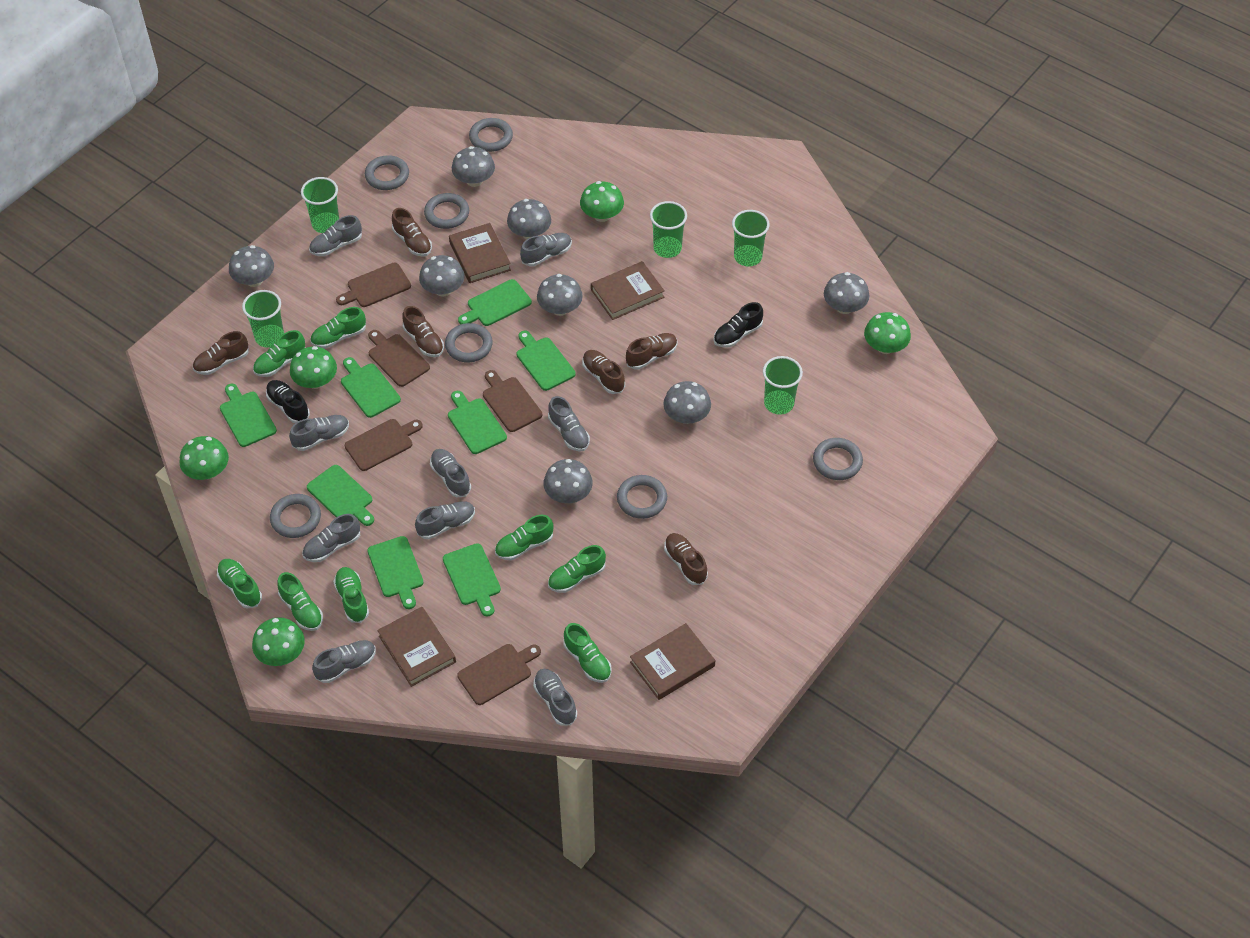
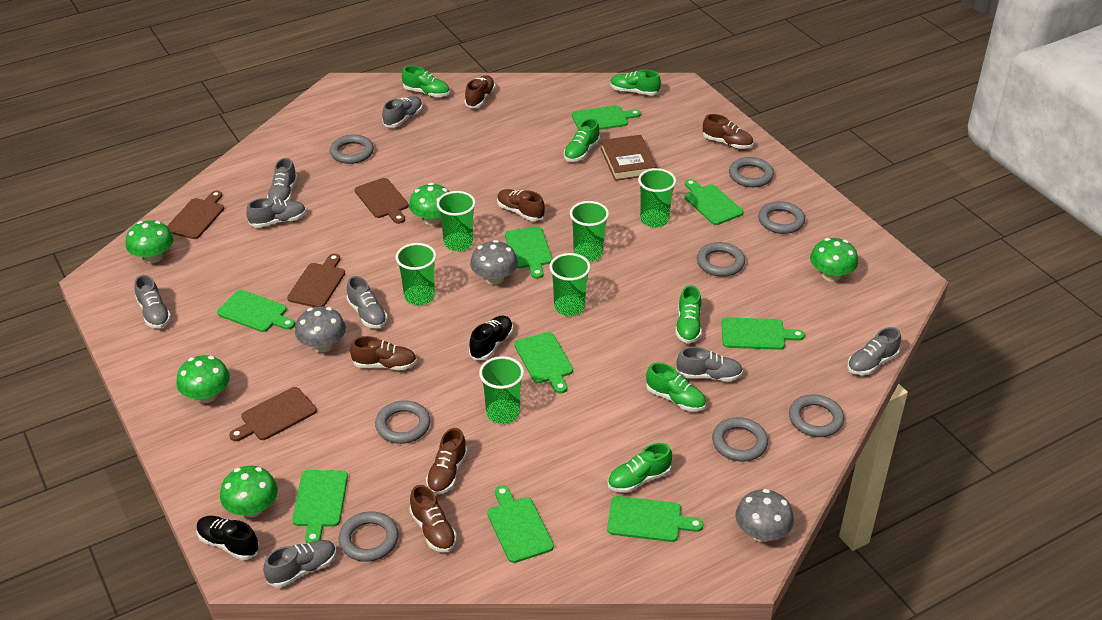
brown book: 4 -> 1
brown cutting board: 5 -> 4
green cup: 5 -> 6
green cutting board: 8 -> 9
green shoe: 8 -> 6
grey mushroom: 8 -> 3
grey ring: 7 -> 8
grey shoe: 9 -> 8

